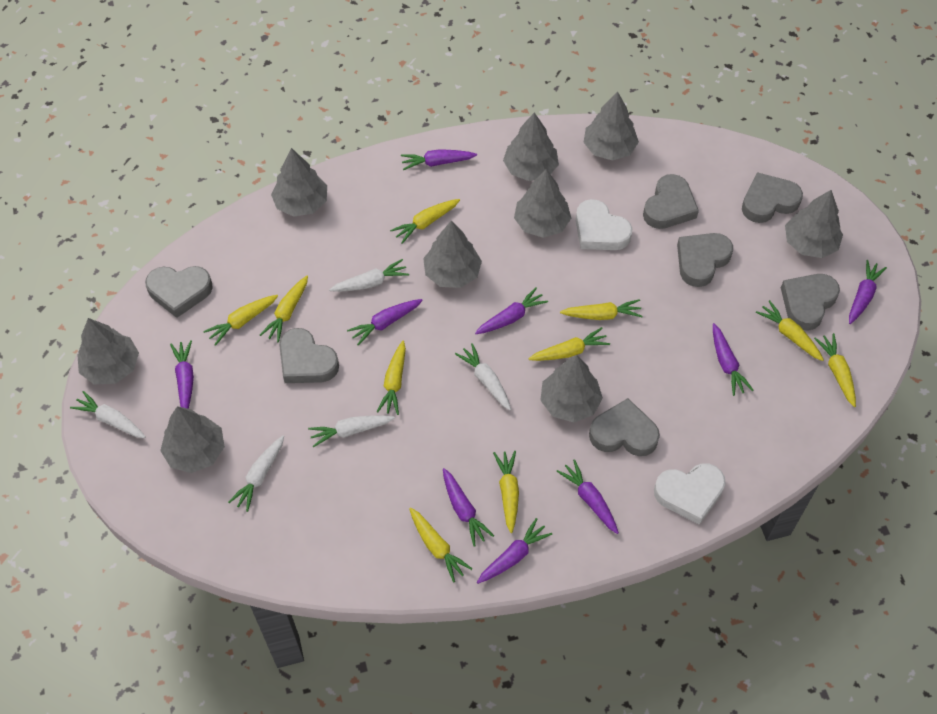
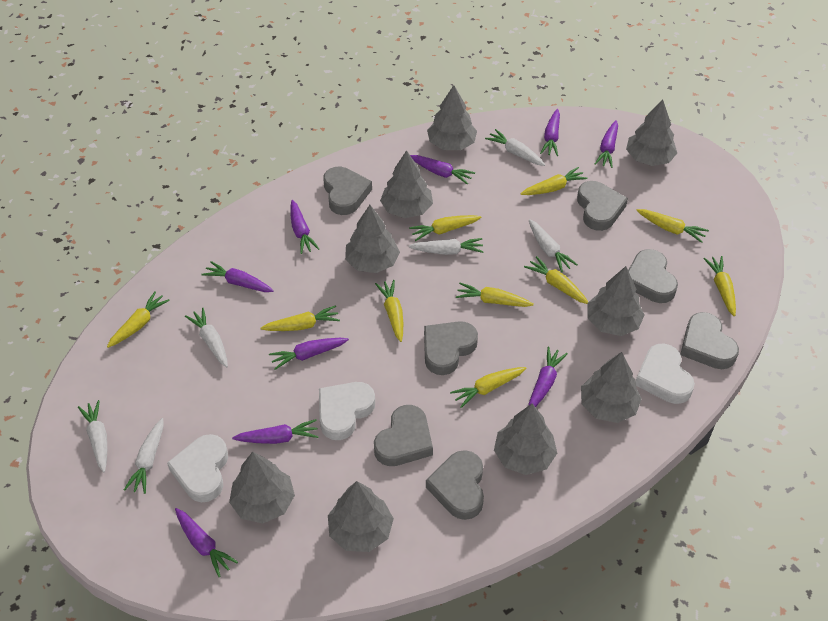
white carrot: 5 -> 6
white heart: 2 -> 3

